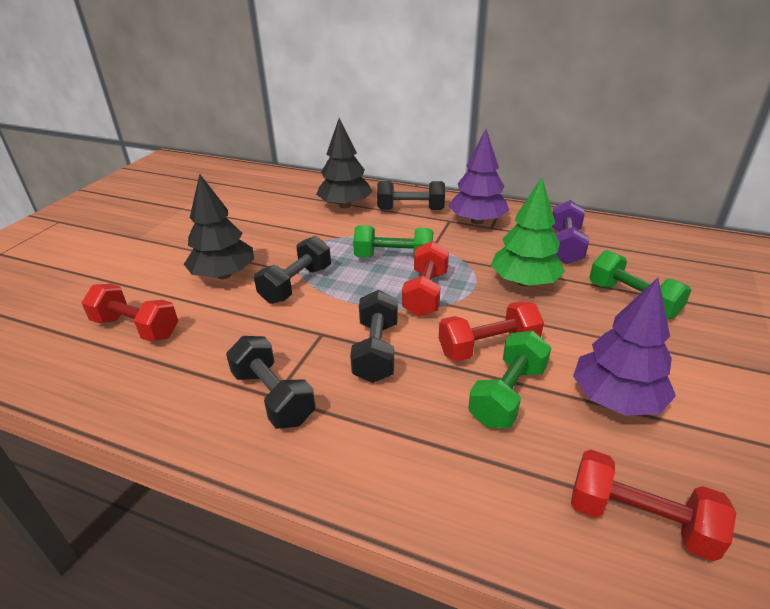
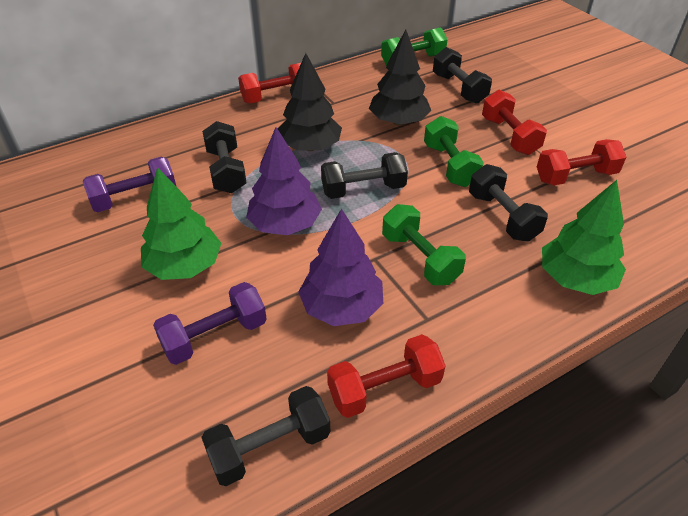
black dumbbell: 4 -> 5
green tree: 1 -> 2
purple dumbbell: 1 -> 2

